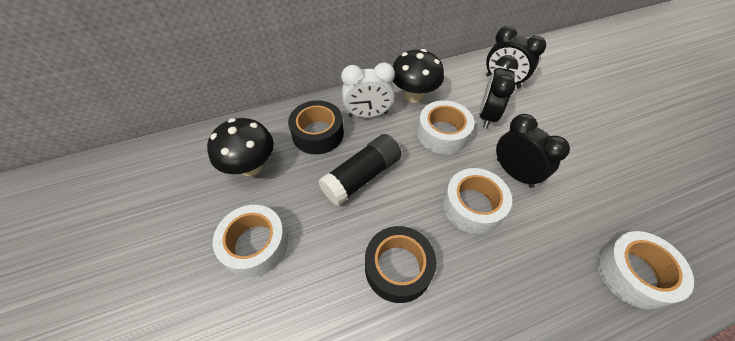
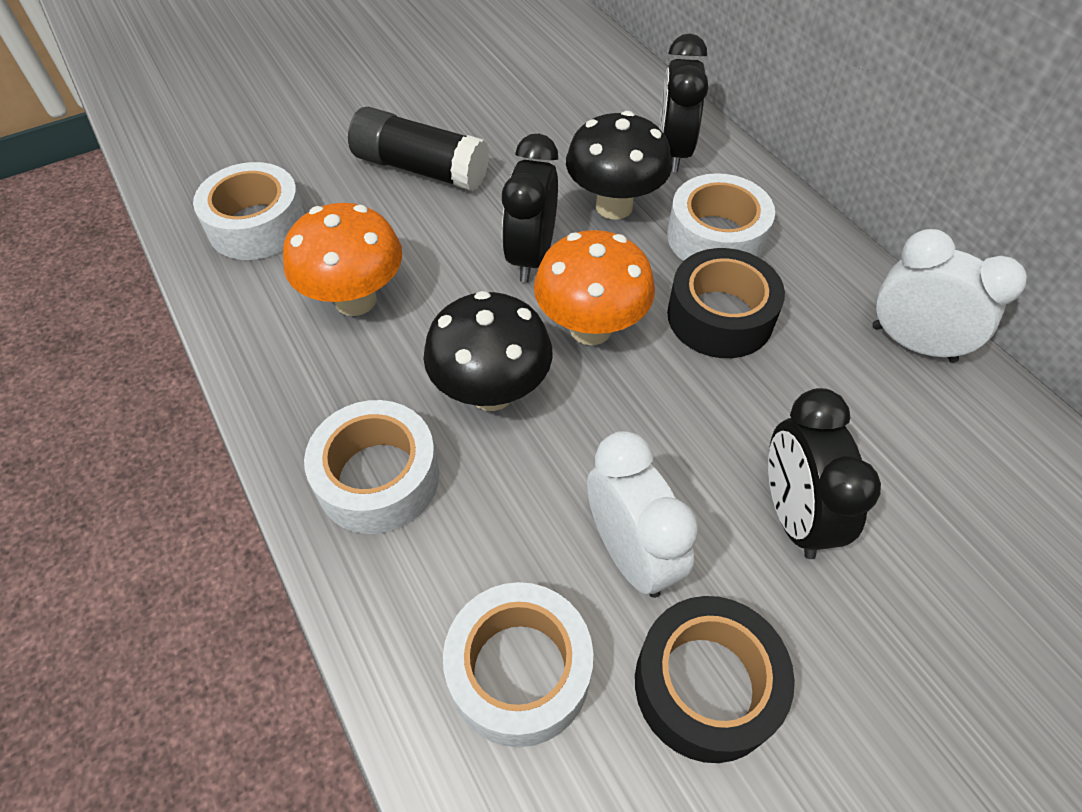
orange mushroom: 0 -> 2
white clock: 1 -> 2

